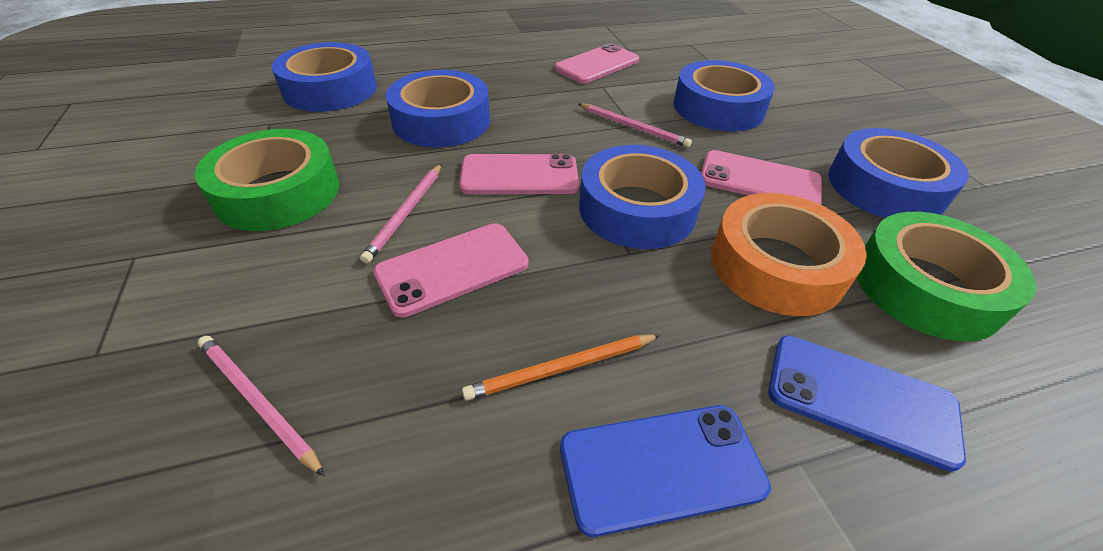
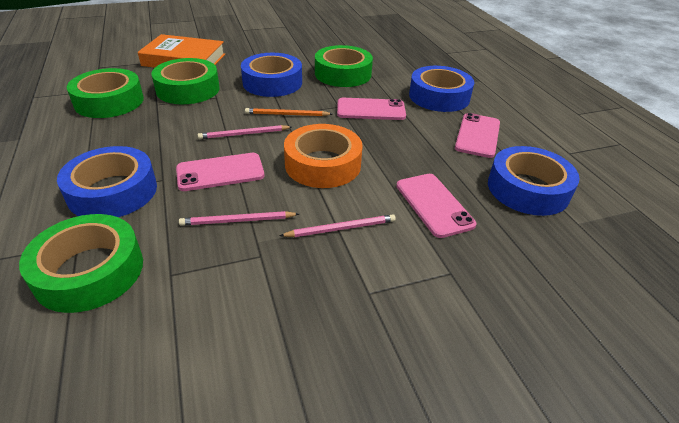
blue phone: 2 -> 0
blue tape: 5 -> 4
green tape: 2 -> 4
orange book: 0 -> 1

